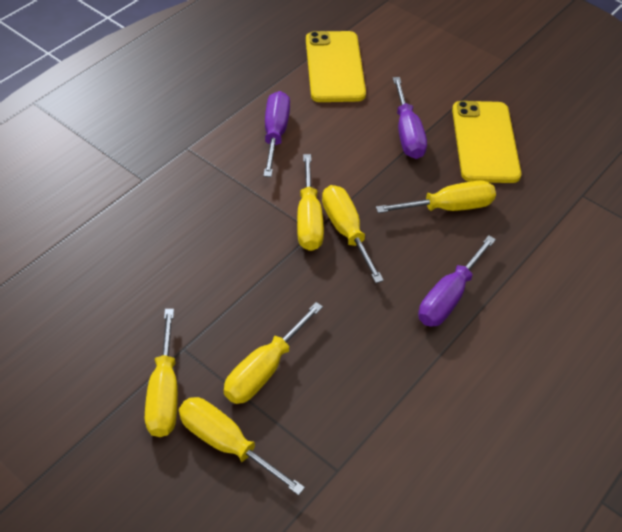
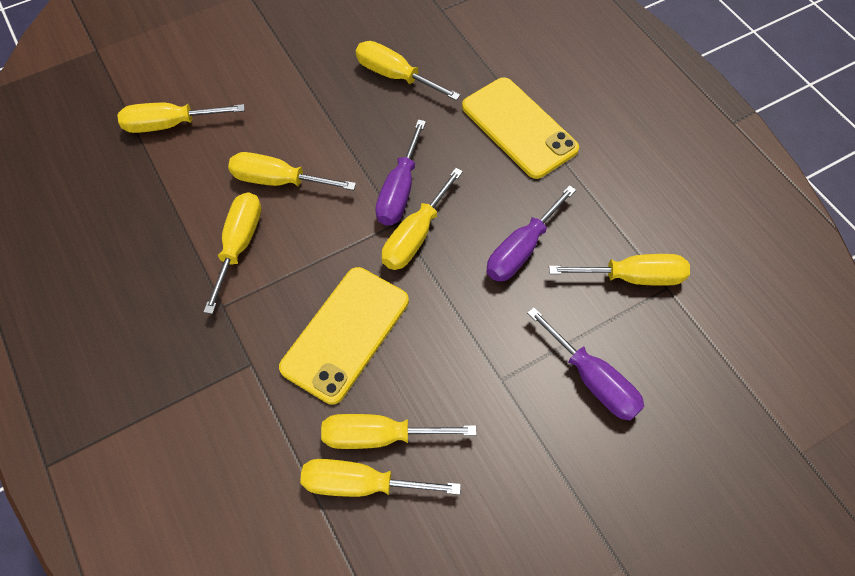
yellow screwdriver: 6 -> 8

